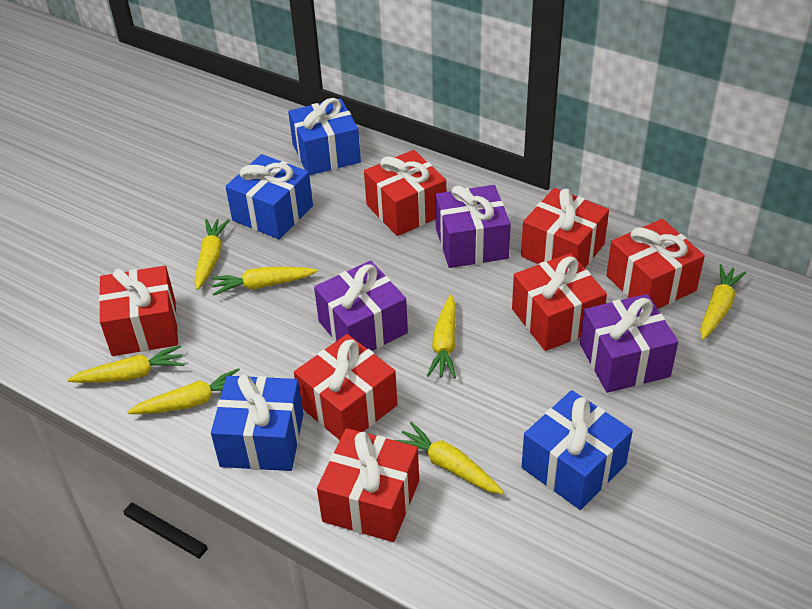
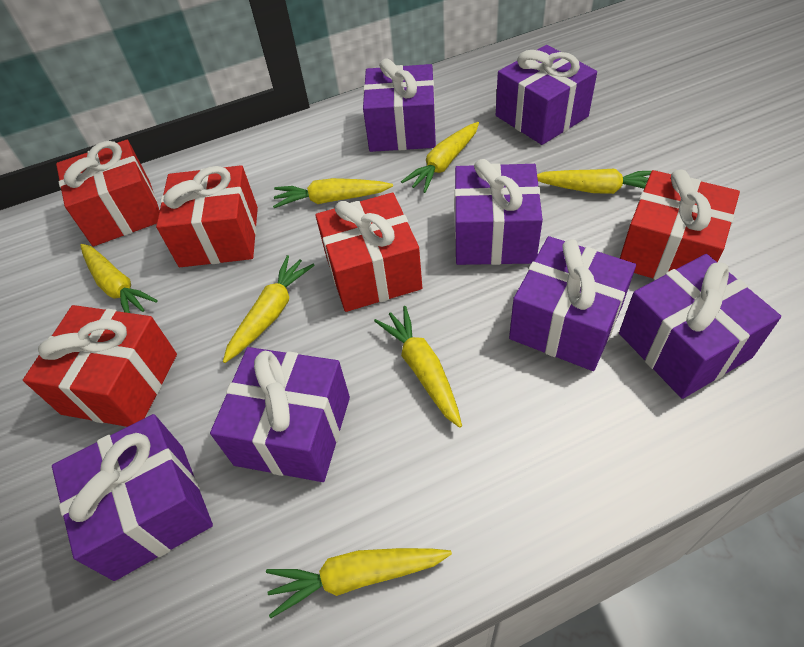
blue gift: 4 -> 0
purple gift: 3 -> 7
red gift: 7 -> 5

